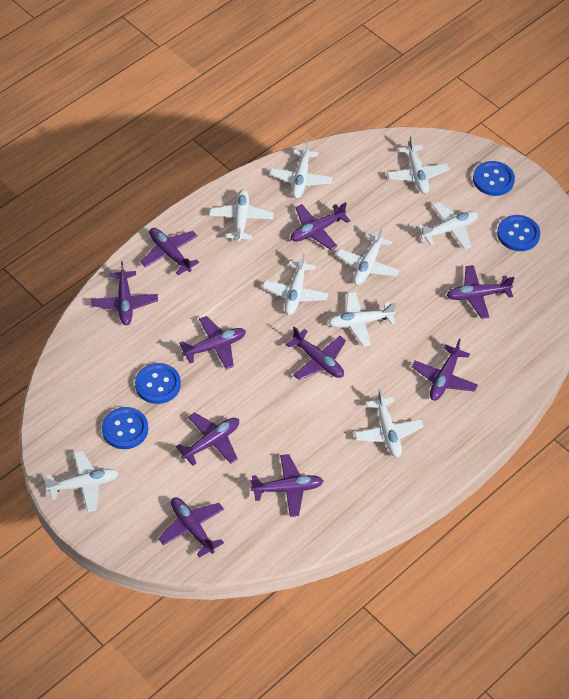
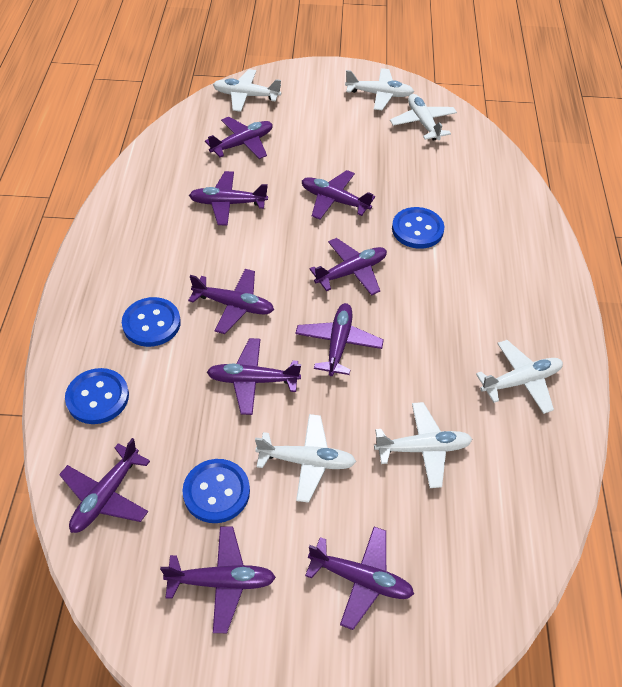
white plane: 9 -> 6

